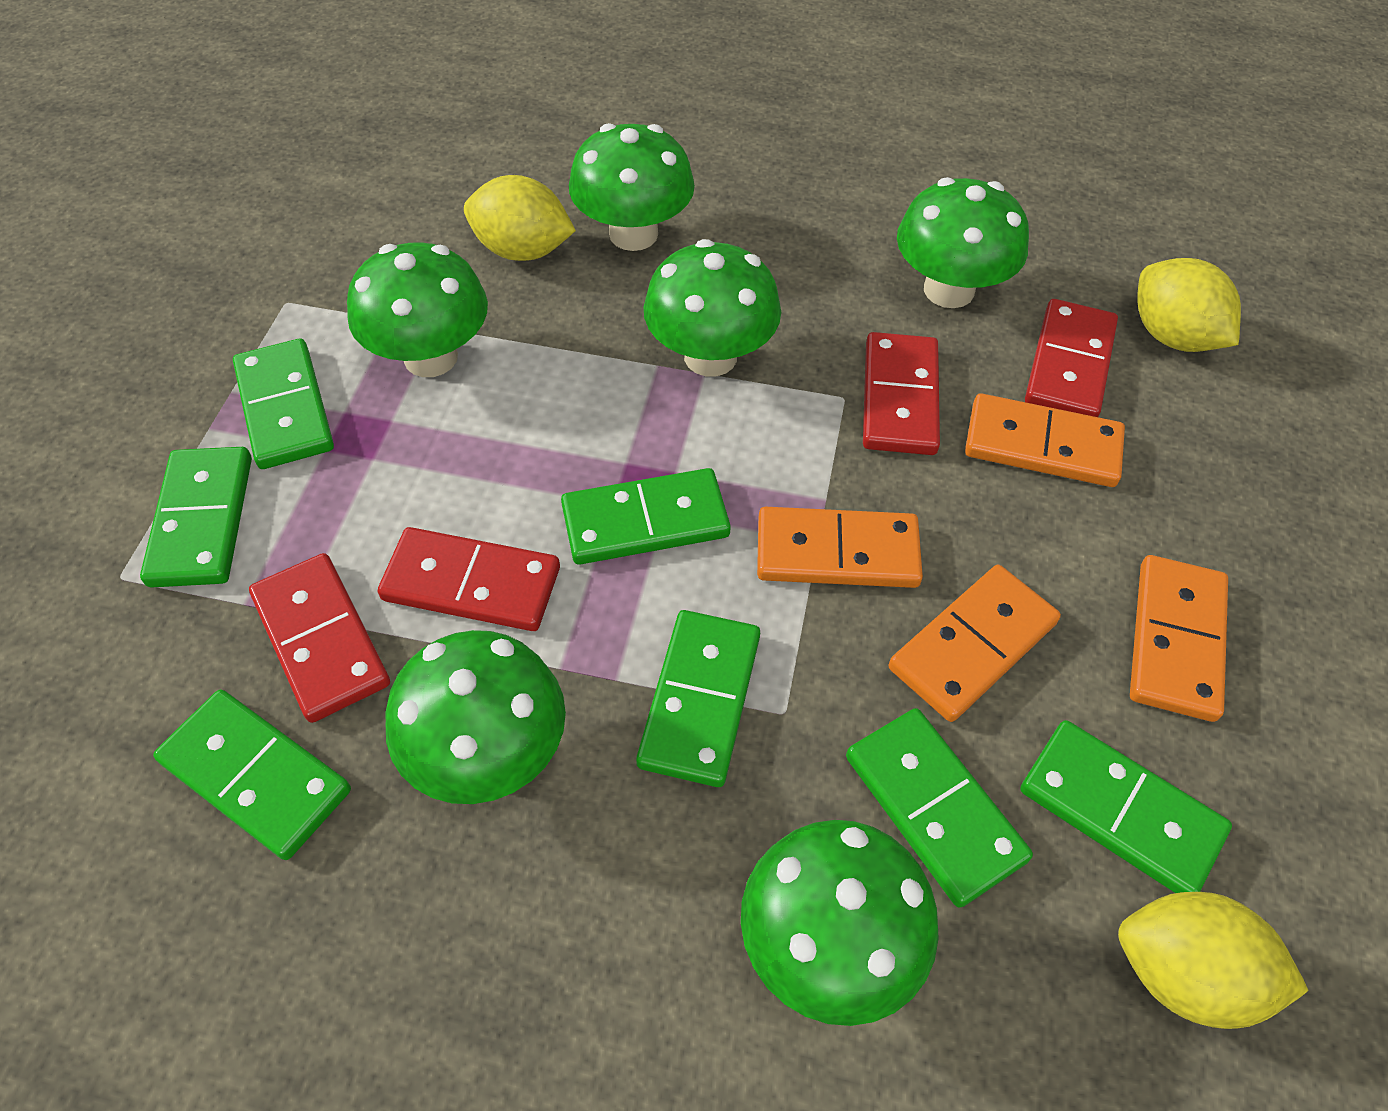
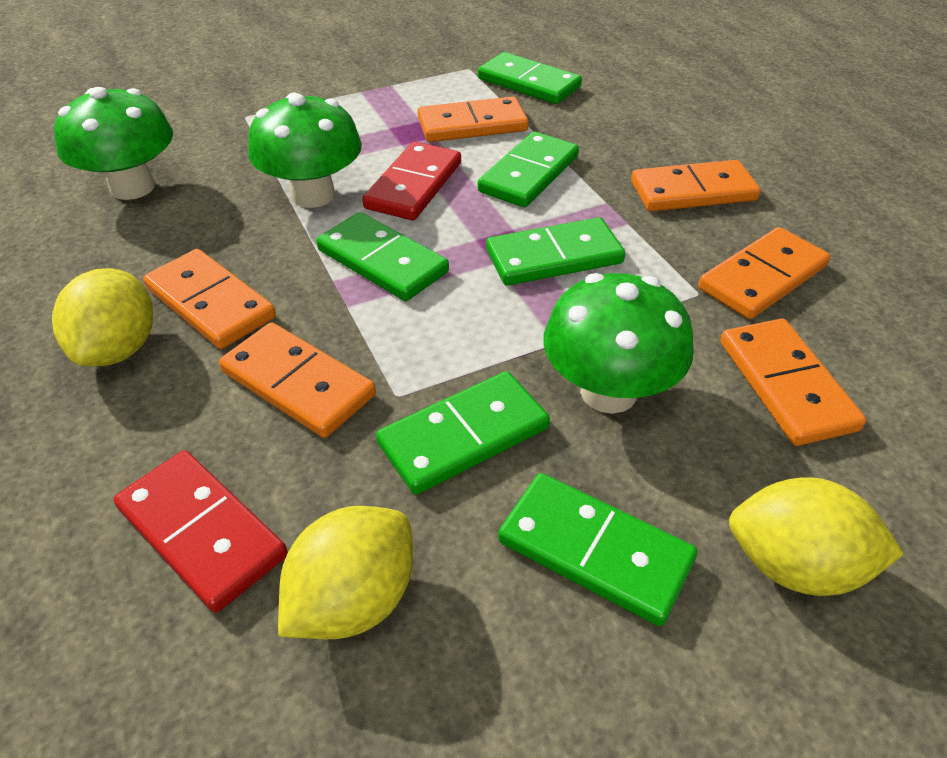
green domino: 7 -> 6
green mushroom: 6 -> 3
orange domino: 4 -> 6
red domino: 4 -> 2

